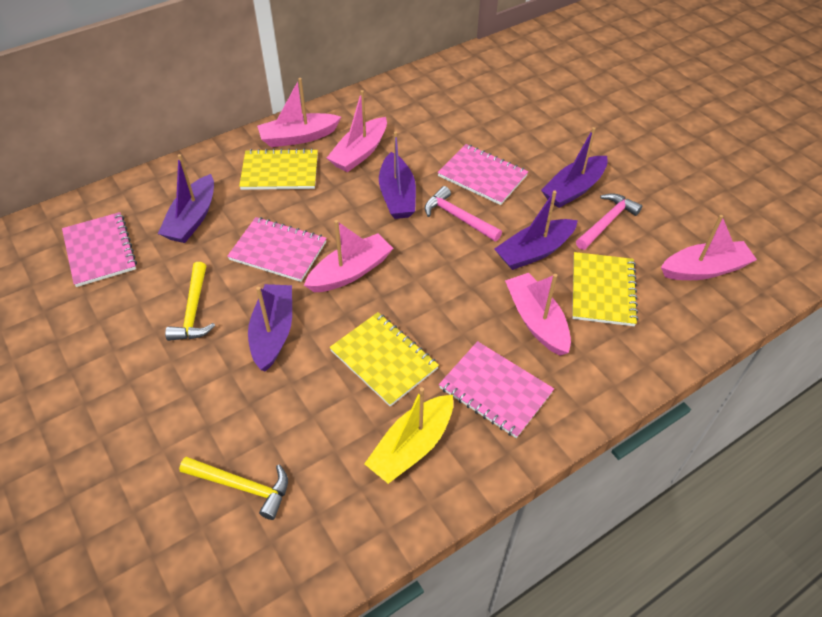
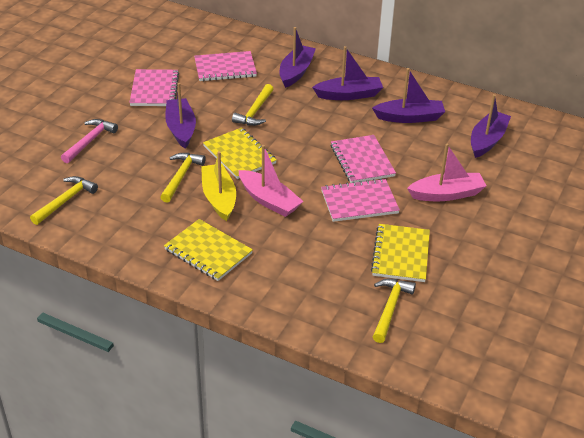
pink boat: 5 -> 2
pink hammer: 2 -> 1
yellow hammer: 2 -> 4

